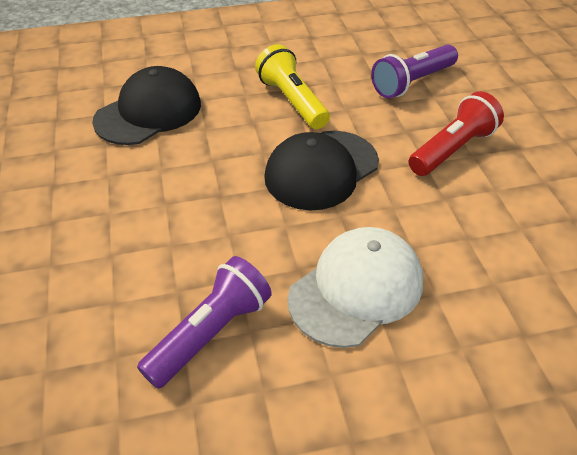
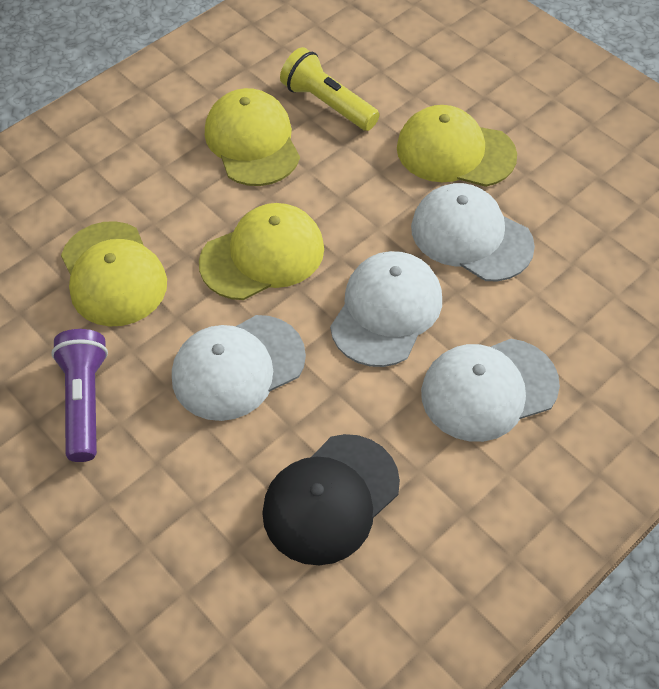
black cap: 2 -> 1
purple flashlight: 2 -> 1
red flashlight: 1 -> 0
white cap: 1 -> 4
yellow cap: 0 -> 4

